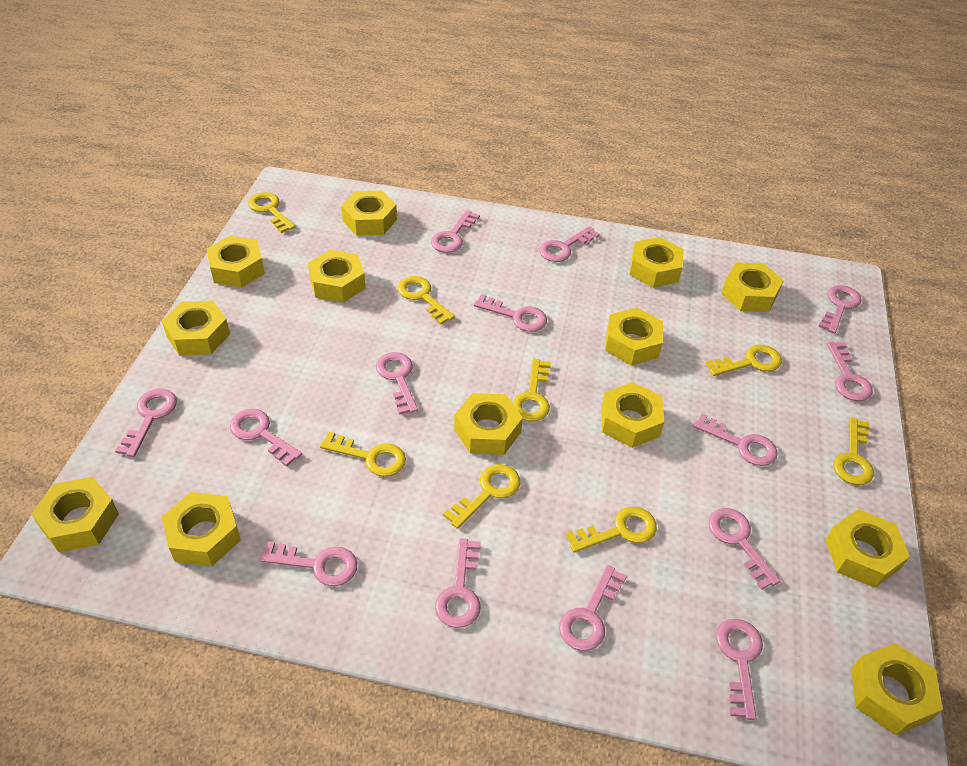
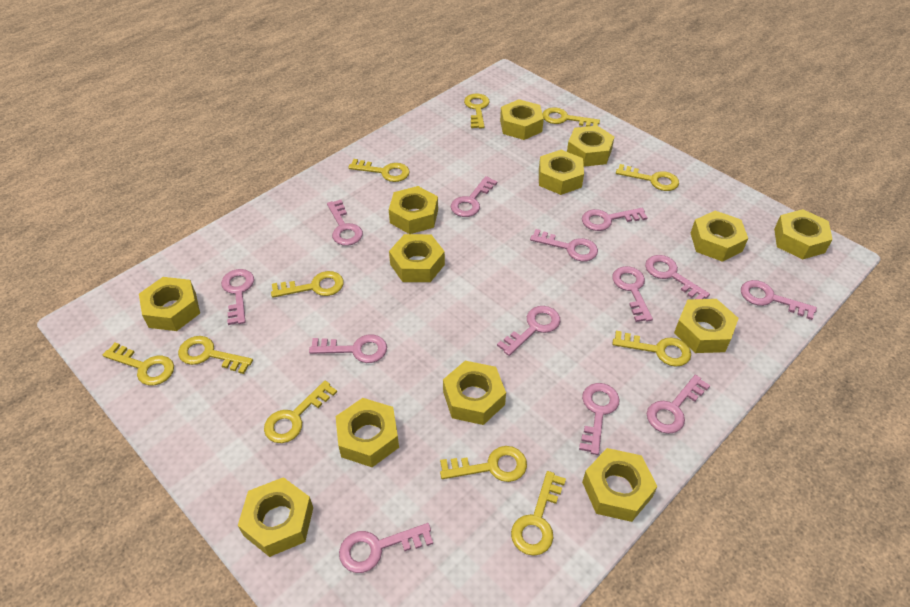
pink key: 14 -> 13
yellow key: 8 -> 11

